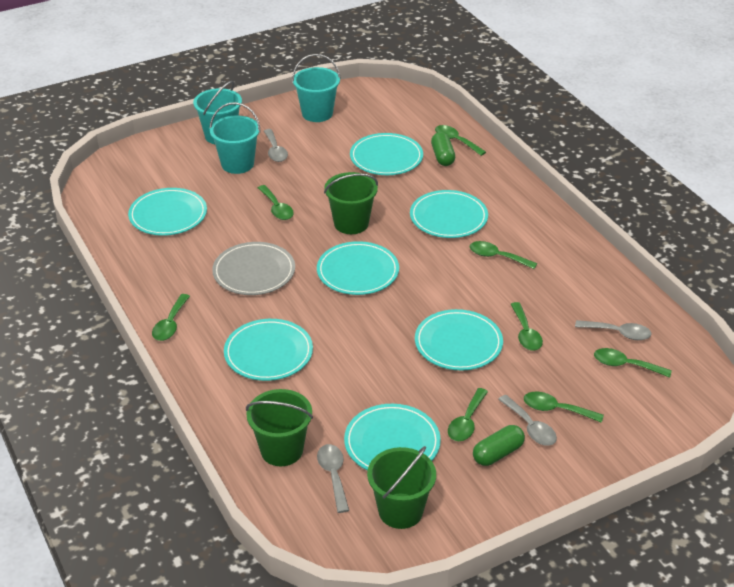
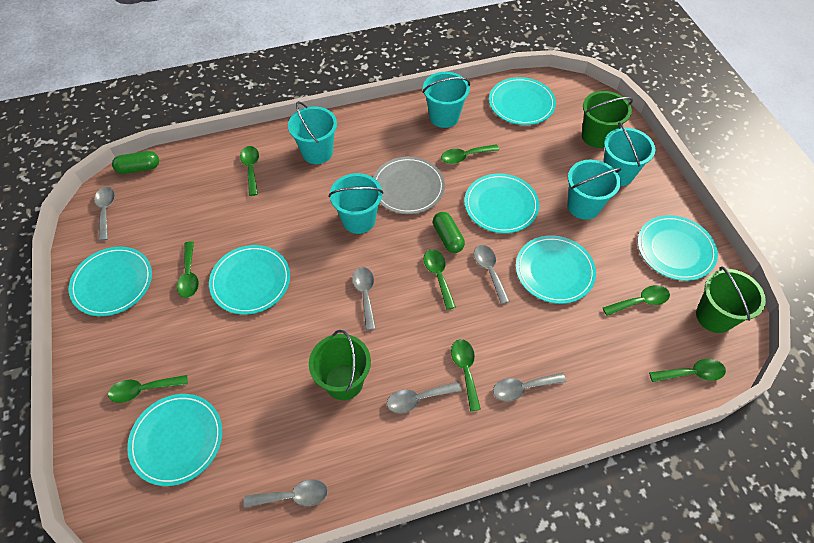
grey spoon: 4 -> 6
turquoise bucket: 3 -> 5

